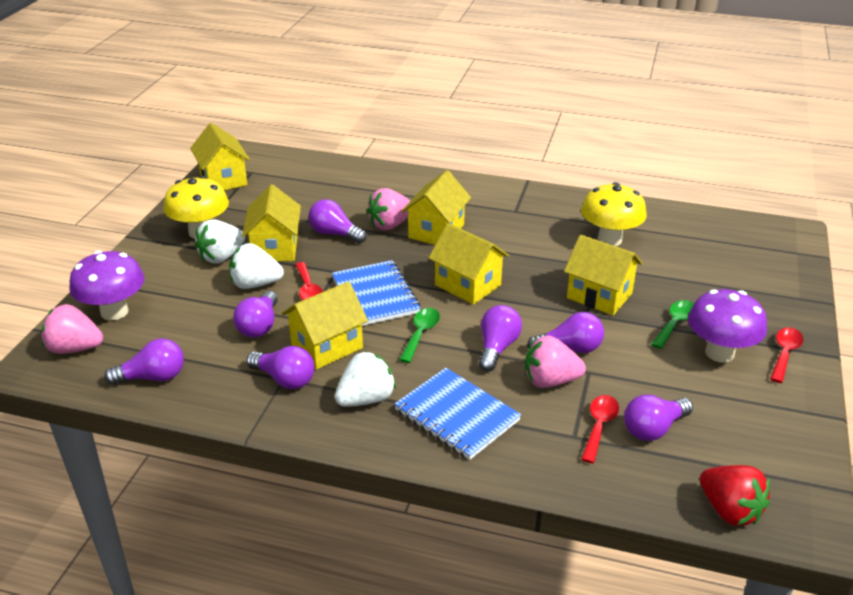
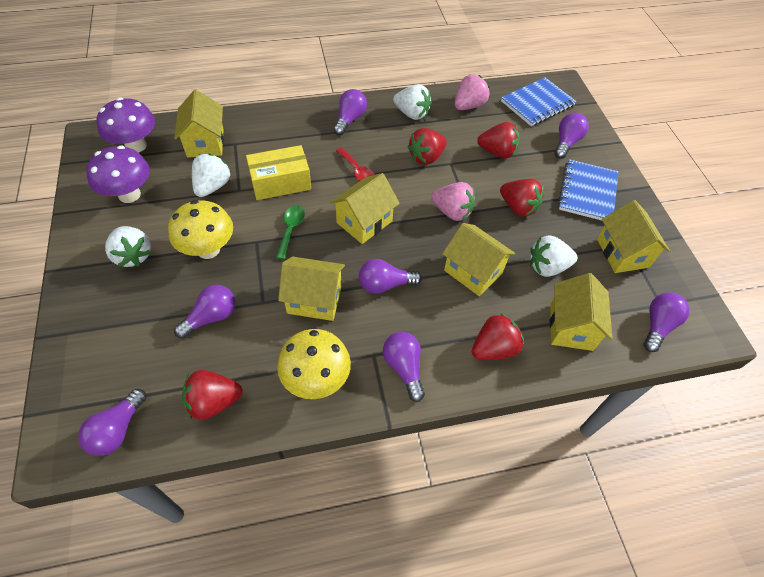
green spoon: 2 -> 1
pink strawberry: 3 -> 2
red spoon: 3 -> 1
red strawberry: 1 -> 5
white strawberry: 3 -> 4
yellow box: 0 -> 1

